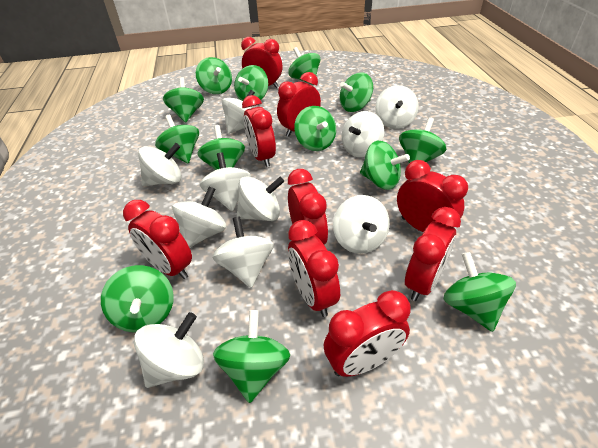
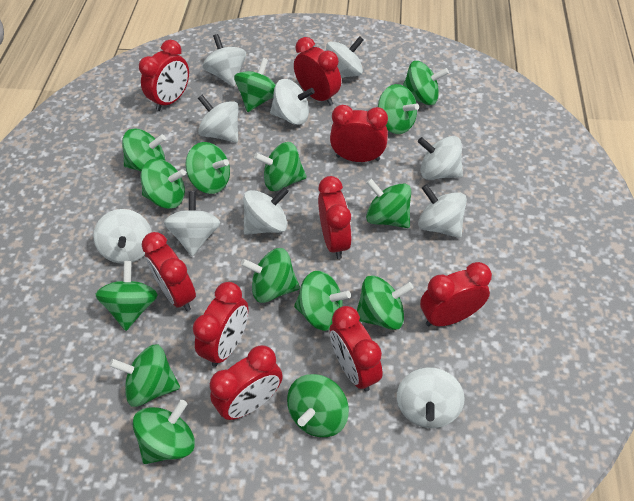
green spinning top: 13 -> 15

